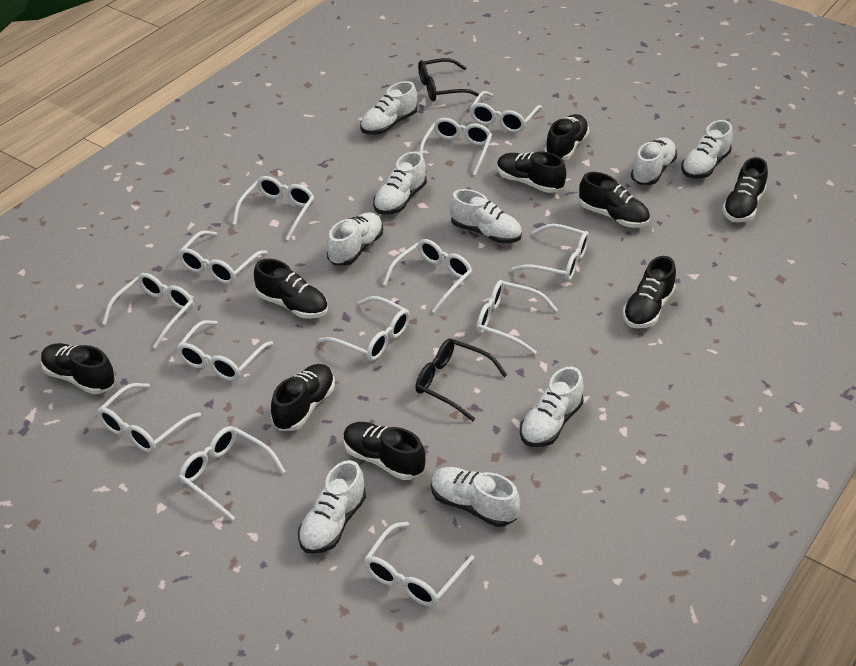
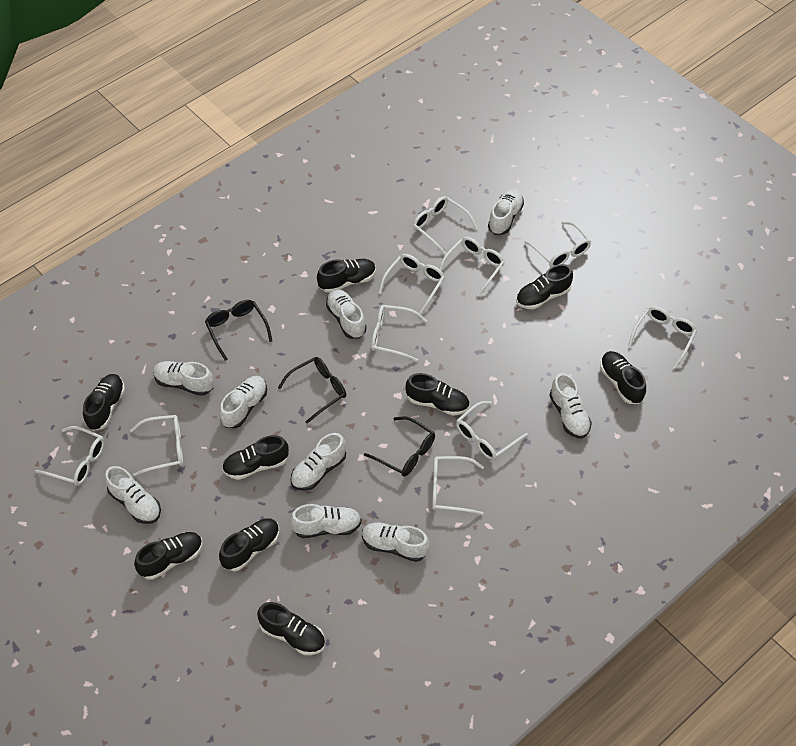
black glasses: 2 -> 3
white glasses: 13 -> 10

